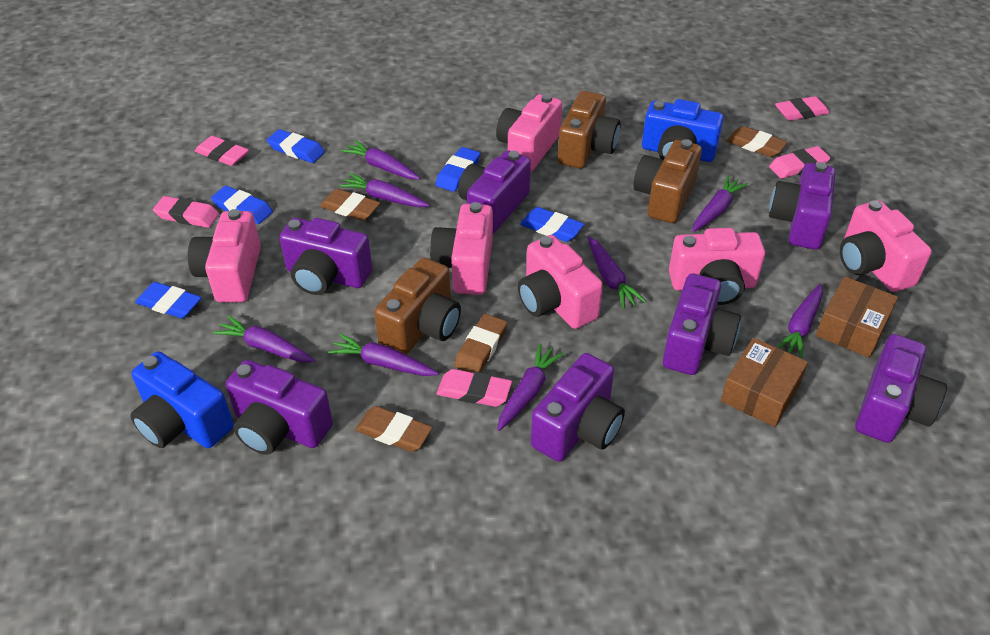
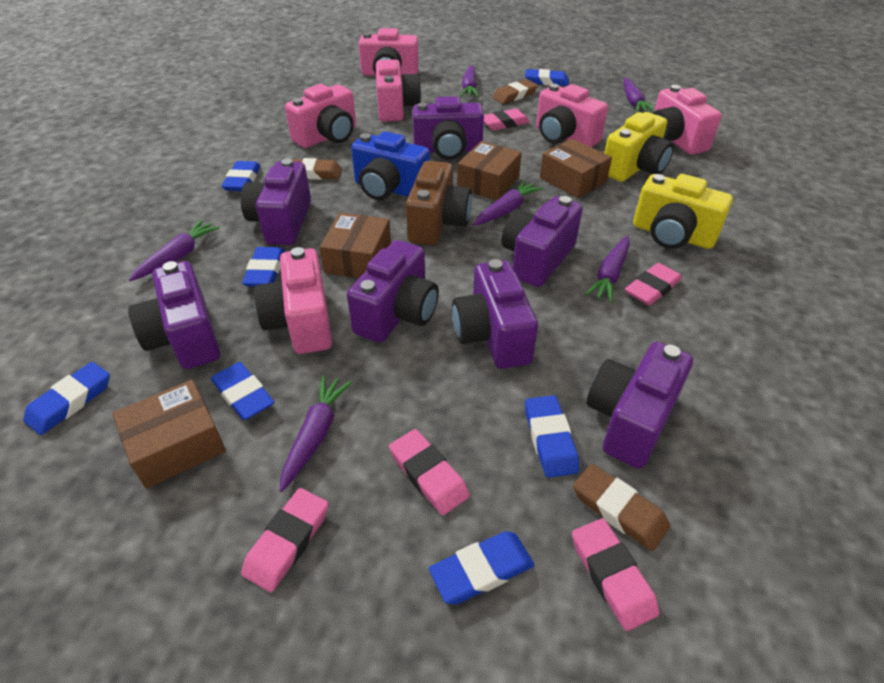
blue camera: 2 -> 1
blue eraser: 5 -> 7
brown box: 2 -> 4
brown camera: 3 -> 1
brown eraser: 4 -> 3
purple carrot: 8 -> 6
yellow camera: 0 -> 2

